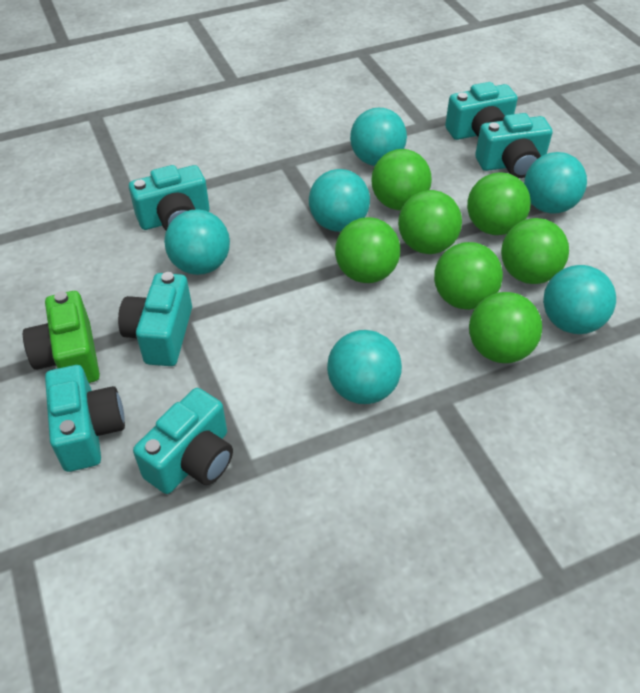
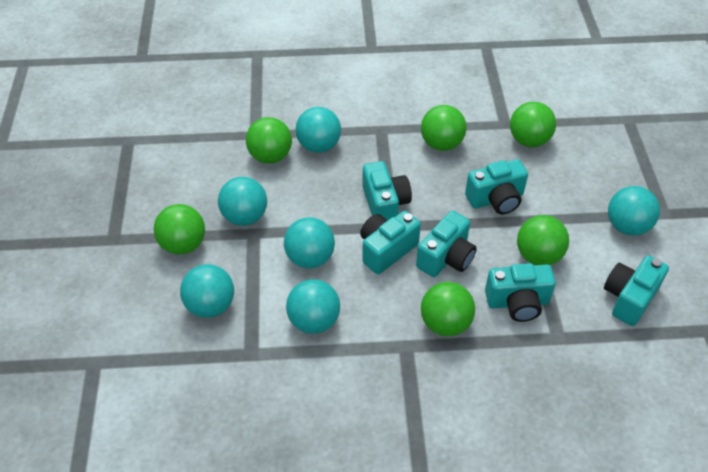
green ball: 7 -> 6
green camera: 1 -> 0

